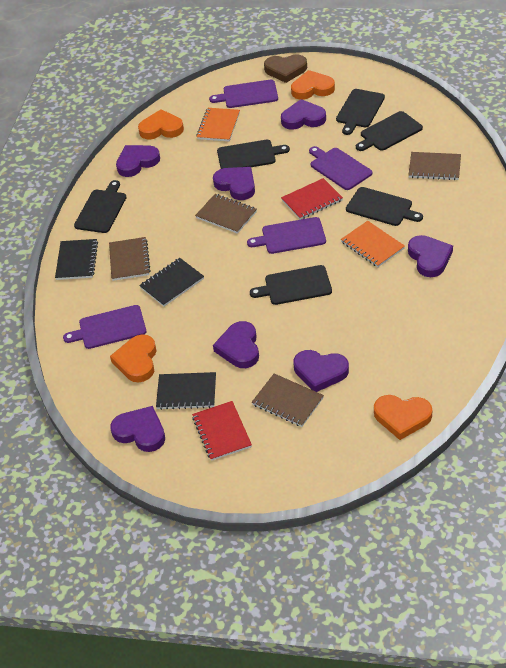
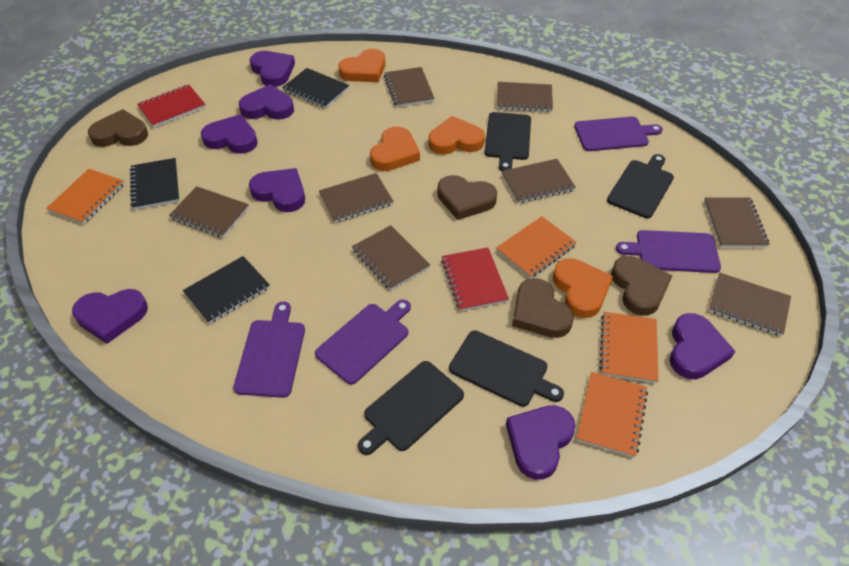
black cutting board: 6 -> 4
brown heart: 1 -> 4
brown notebook: 4 -> 8
orange notebook: 2 -> 4

